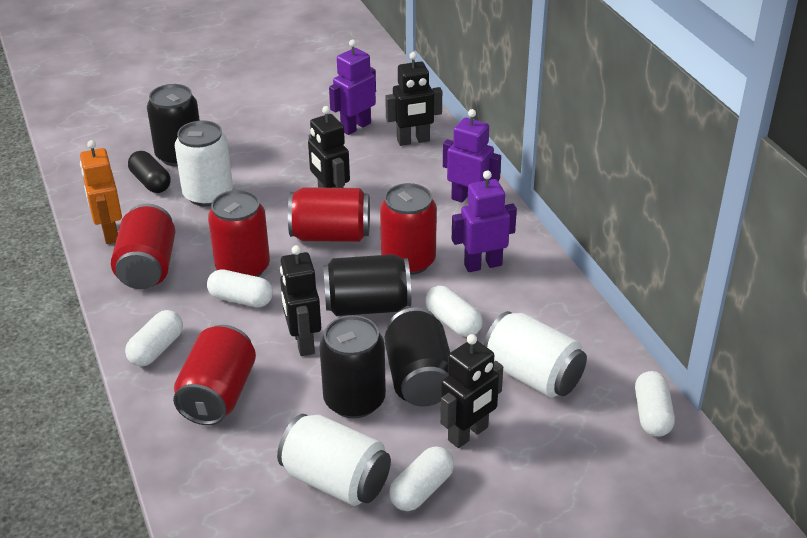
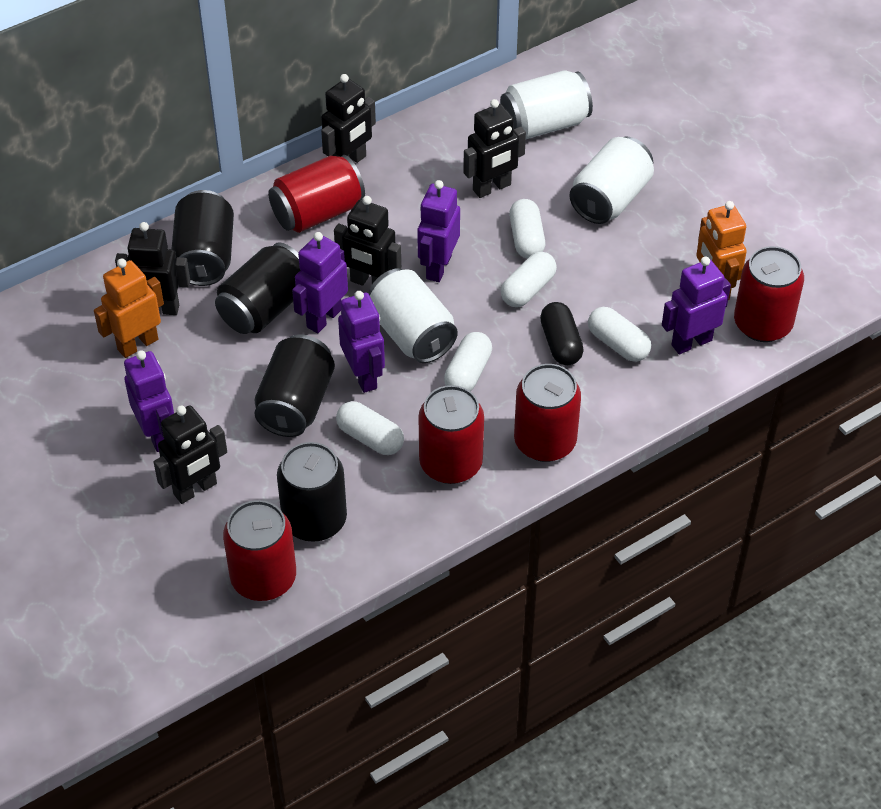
black robot: 4 -> 5
orange robot: 1 -> 2
purple robot: 3 -> 5

